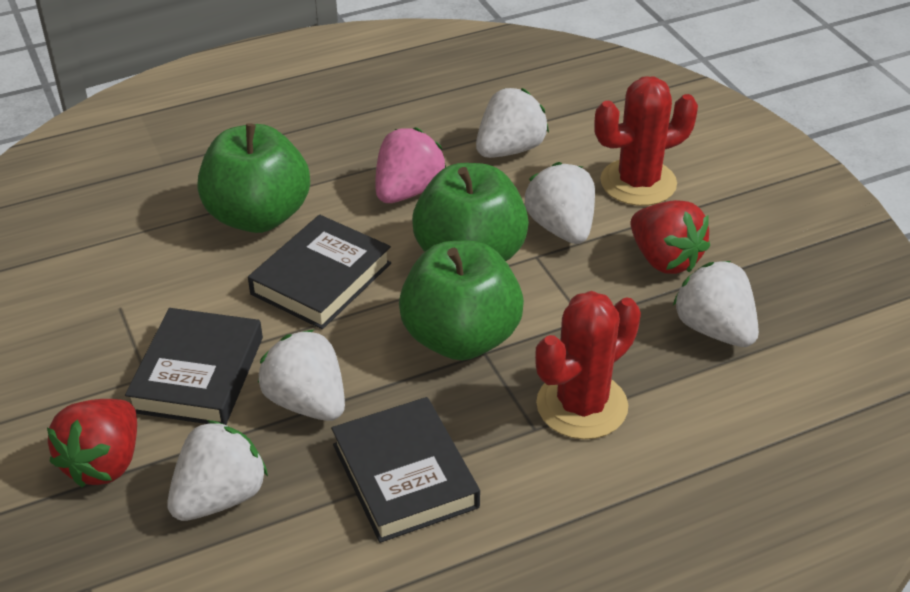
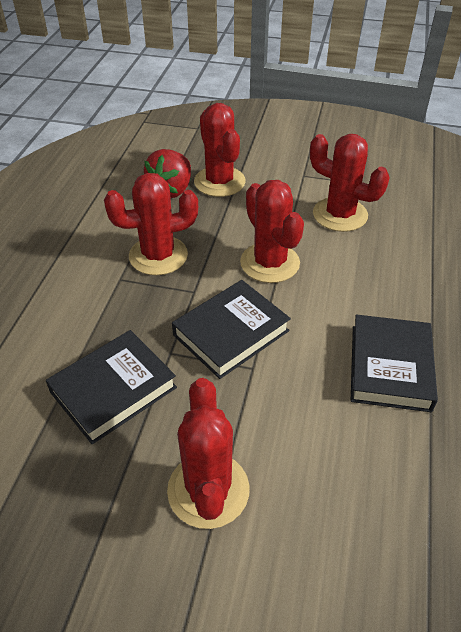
green apple: 3 -> 0
pink strawberry: 1 -> 0
red cactus: 2 -> 5
red strawberry: 2 -> 1
white strawberry: 5 -> 0

